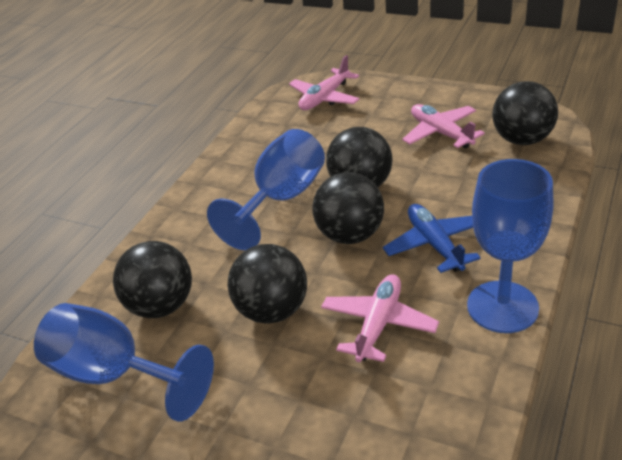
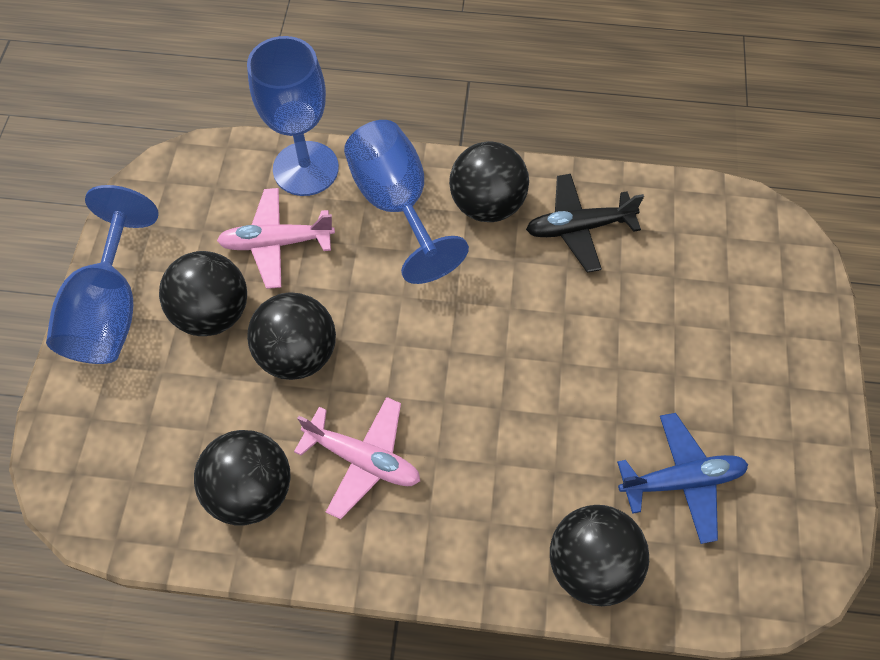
black plane: 0 -> 1
pink plane: 3 -> 2

